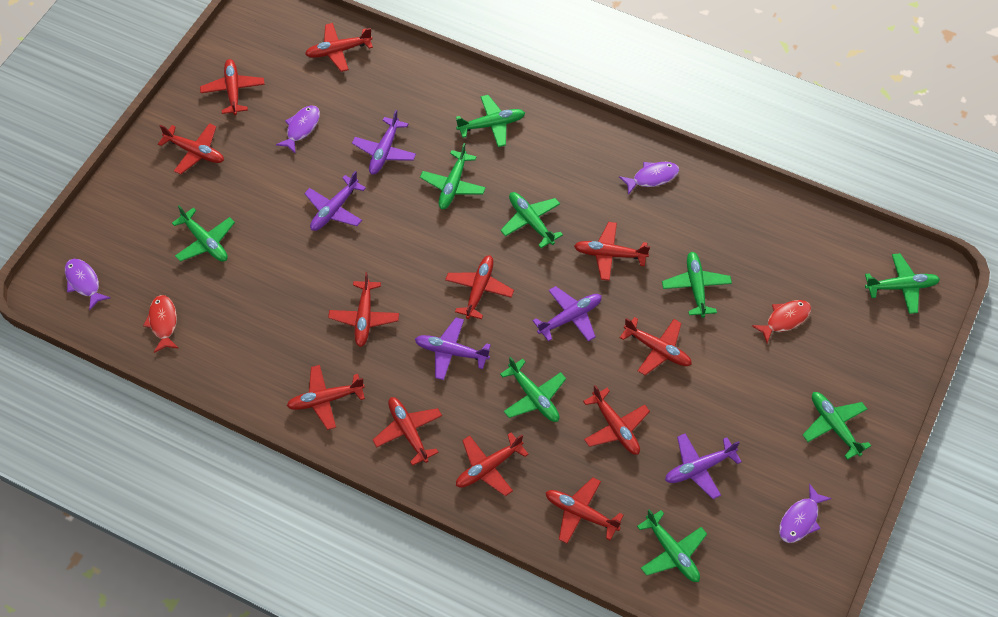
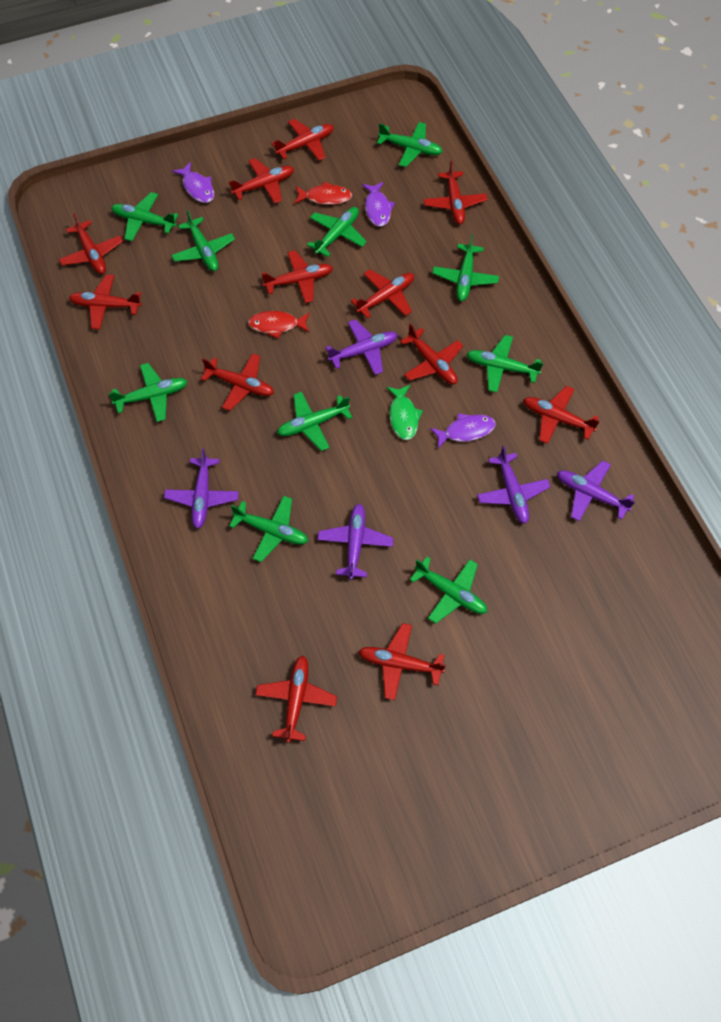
green fish: 0 -> 1
green plane: 9 -> 10
purple fish: 4 -> 3

